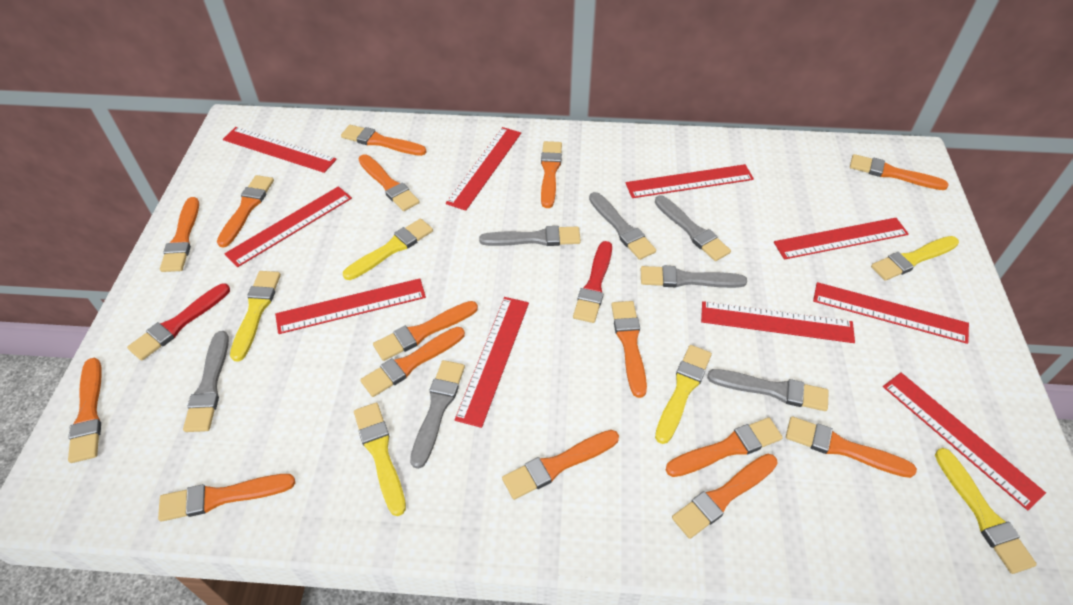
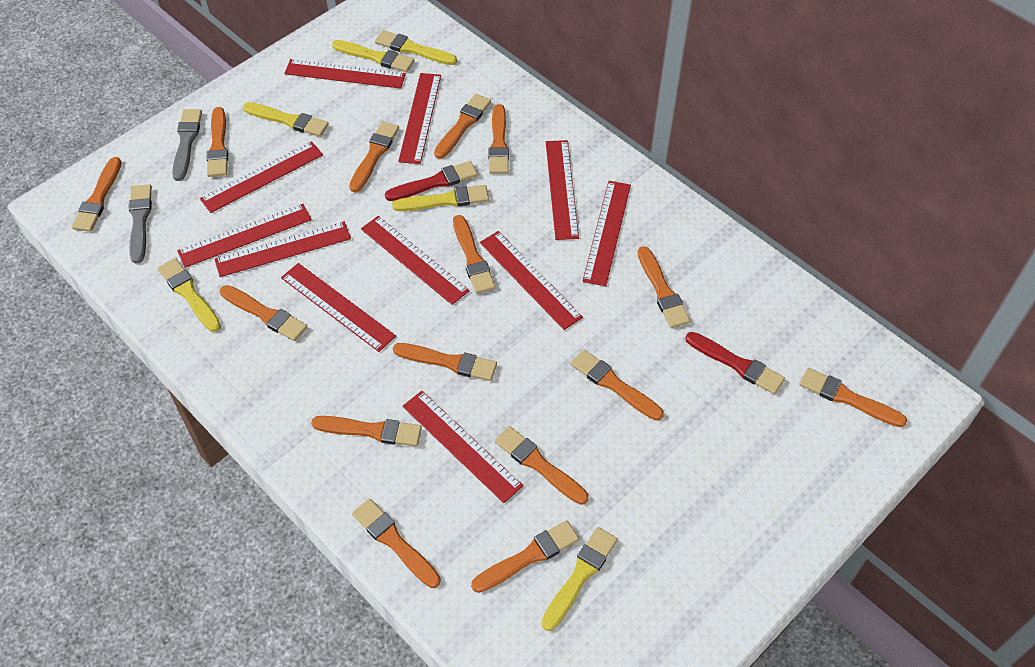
grey brush: 7 -> 2
red ruler: 10 -> 11

